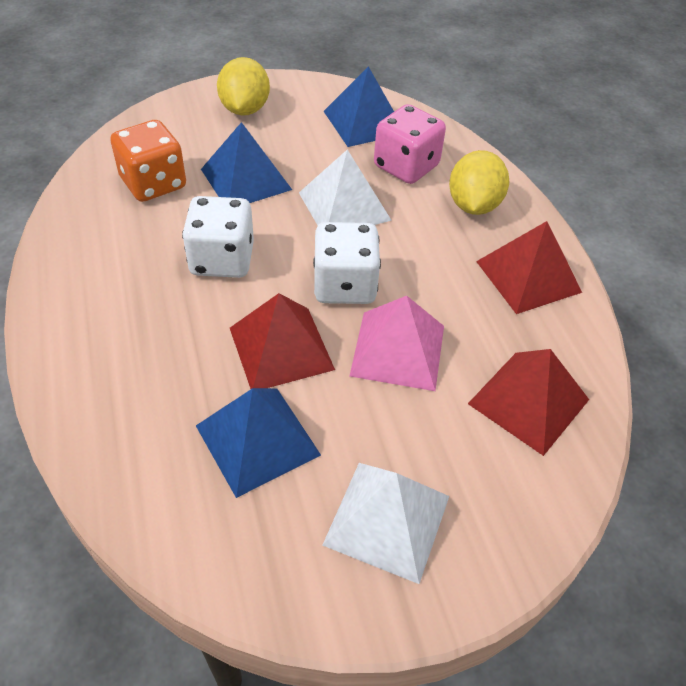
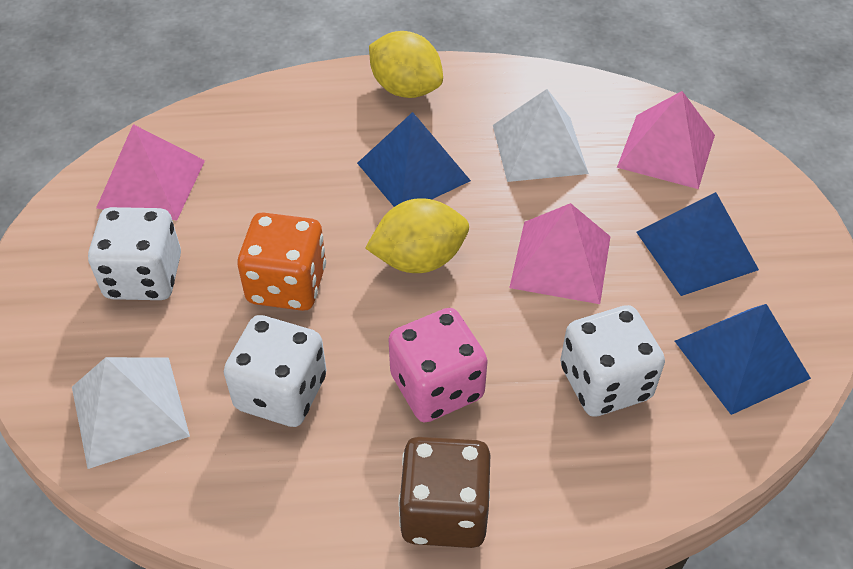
brown dice: 0 -> 1
pink pyramid: 1 -> 3
red pyramid: 3 -> 0
white dice: 2 -> 3

